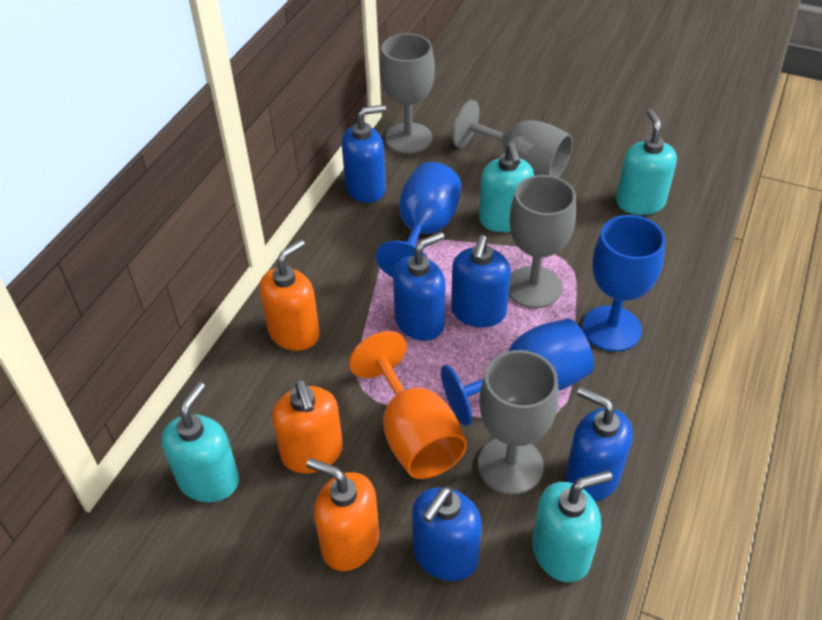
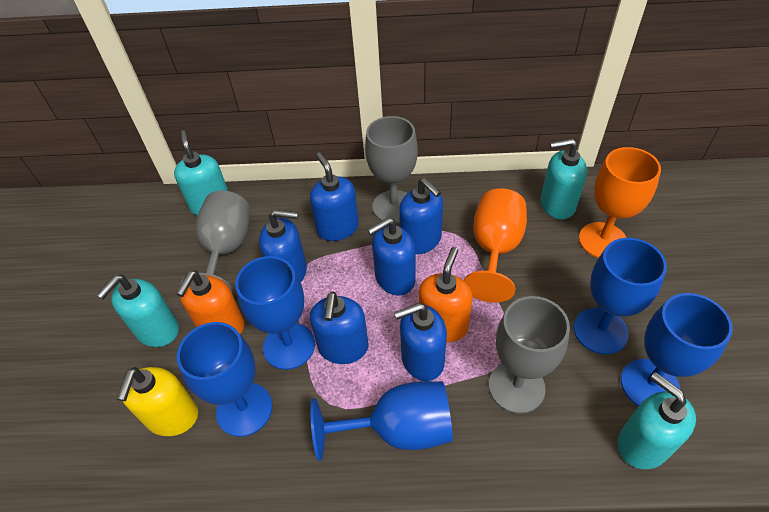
blue goblet: 3 -> 5
blue soap dispenser: 5 -> 6
grey goblet: 4 -> 3
orange goblet: 1 -> 2
orange soap dispenser: 3 -> 2
yellow soap dispenser: 0 -> 1

